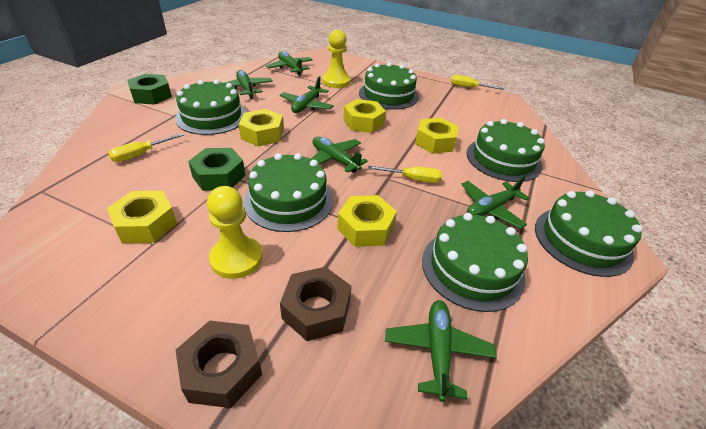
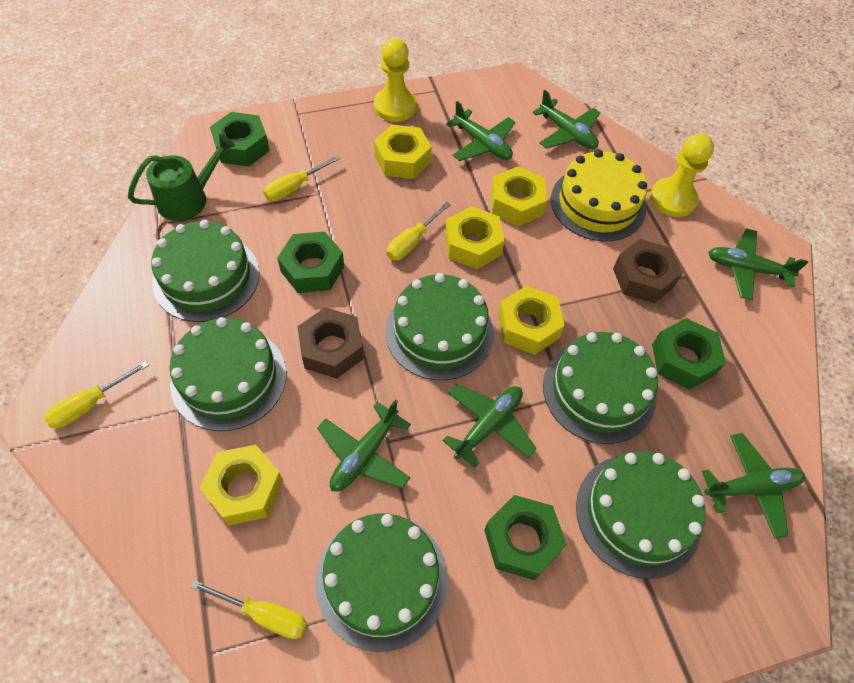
green nut: 2 -> 4
green watering can: 0 -> 1
yellow cake: 0 -> 1
yellow screwdriver: 3 -> 4

